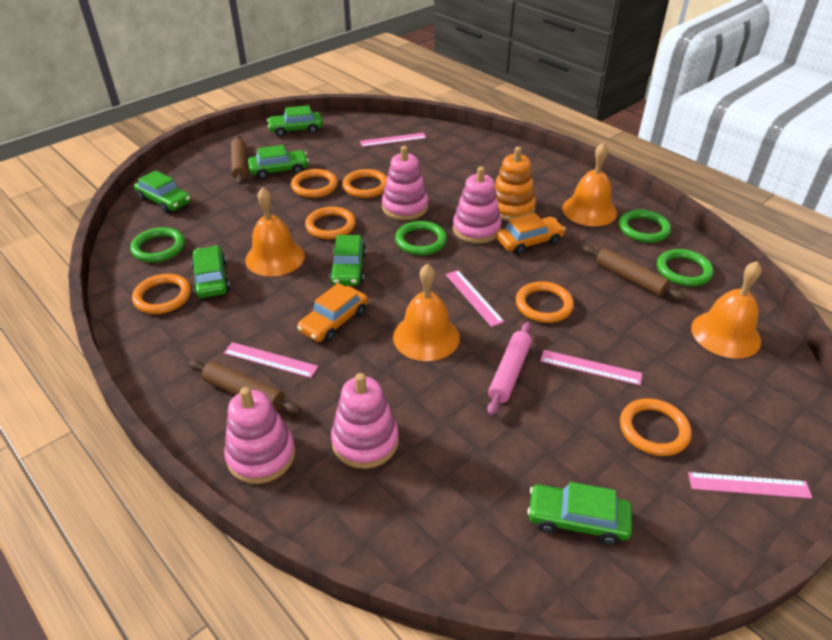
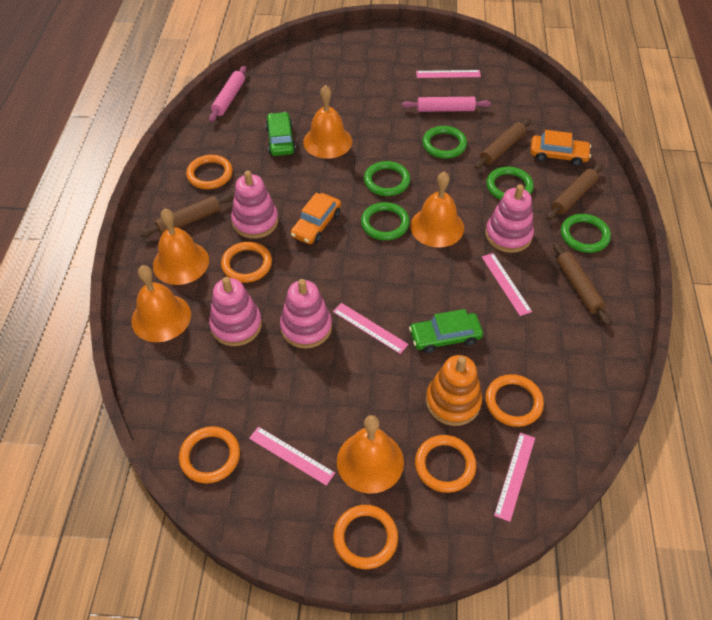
brown rolling pin: 3 -> 4
green car: 6 -> 2
green ring: 4 -> 5
orange bell: 4 -> 5
pink rolling pin: 1 -> 2

